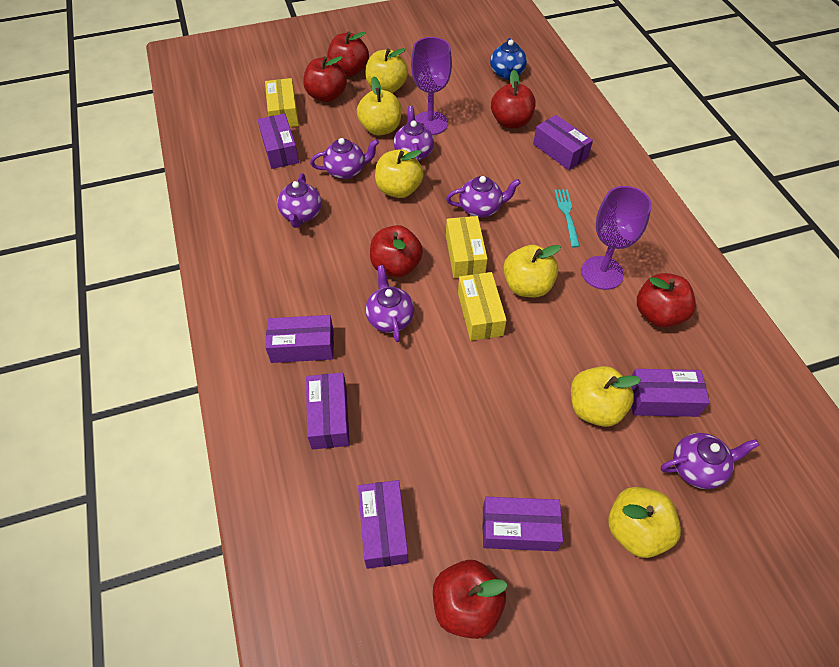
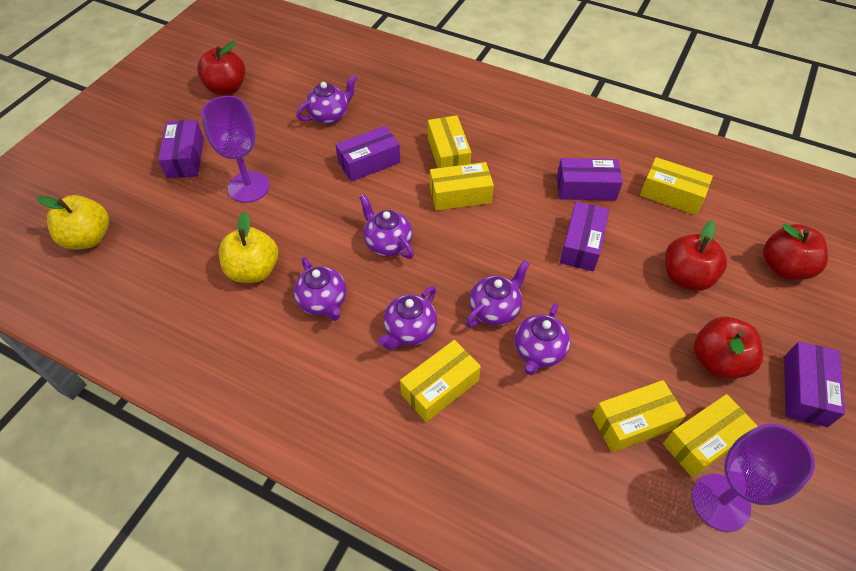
blue teapot: 1 -> 0
purple box: 7 -> 5
red apple: 6 -> 4
turquoise fork: 1 -> 0
yellow apple: 6 -> 2
yellow box: 3 -> 6

